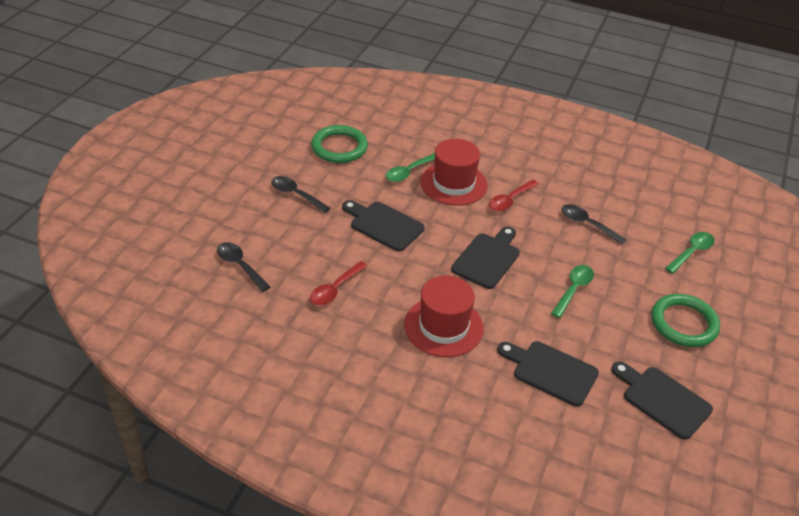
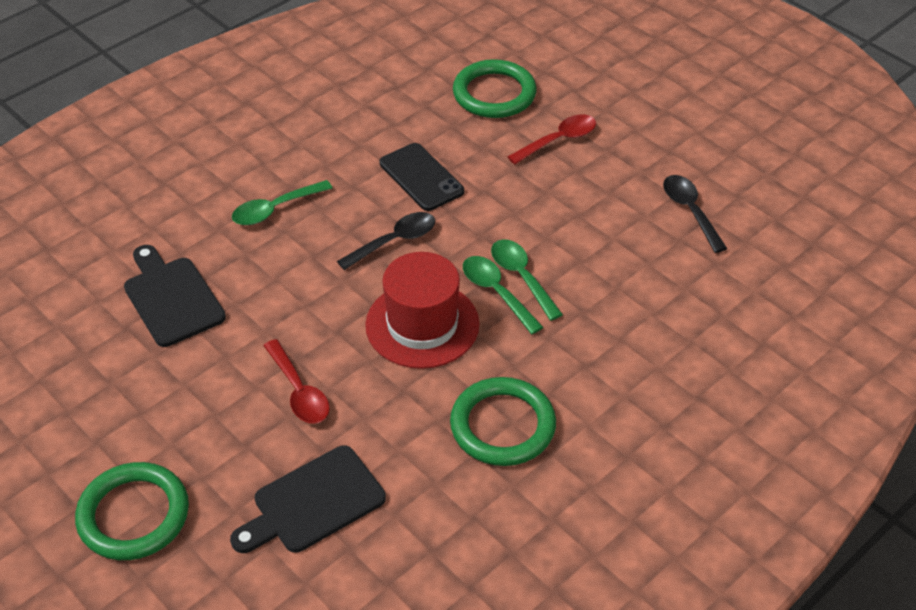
black cutting board: 4 -> 2
black phone: 0 -> 1
black spoon: 3 -> 2
green ring: 2 -> 3
red hat: 2 -> 1

